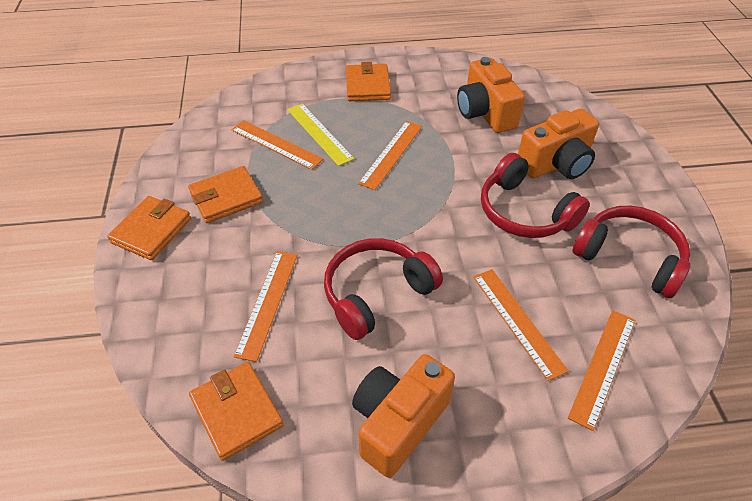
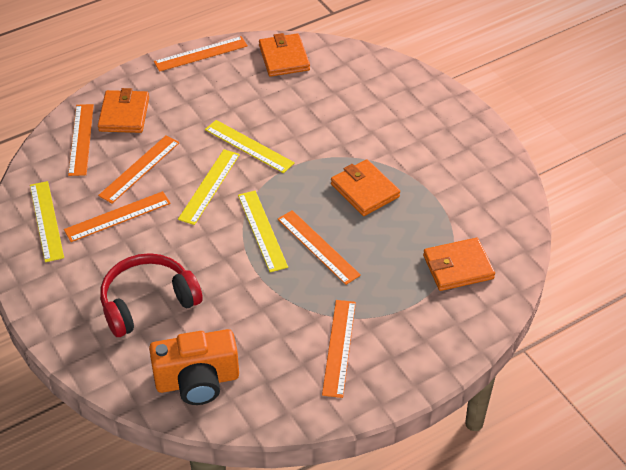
orange camera: 3 -> 1
orange ruler: 5 -> 6
red headphones: 3 -> 1
yellow ruler: 1 -> 4

